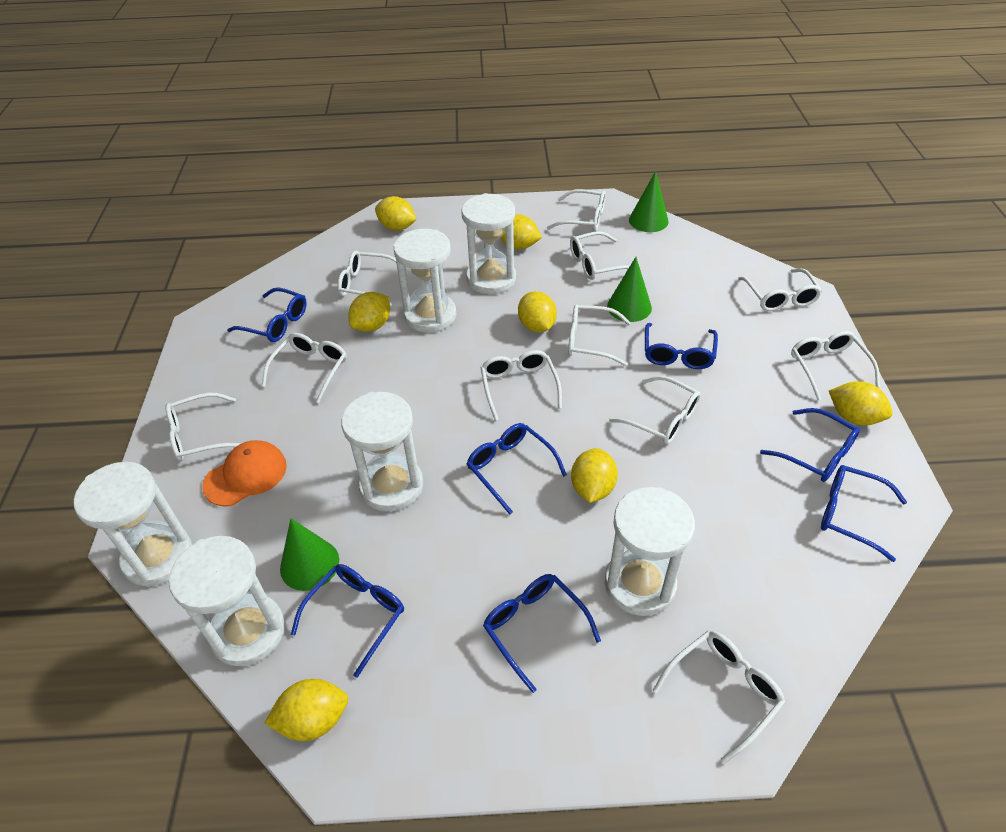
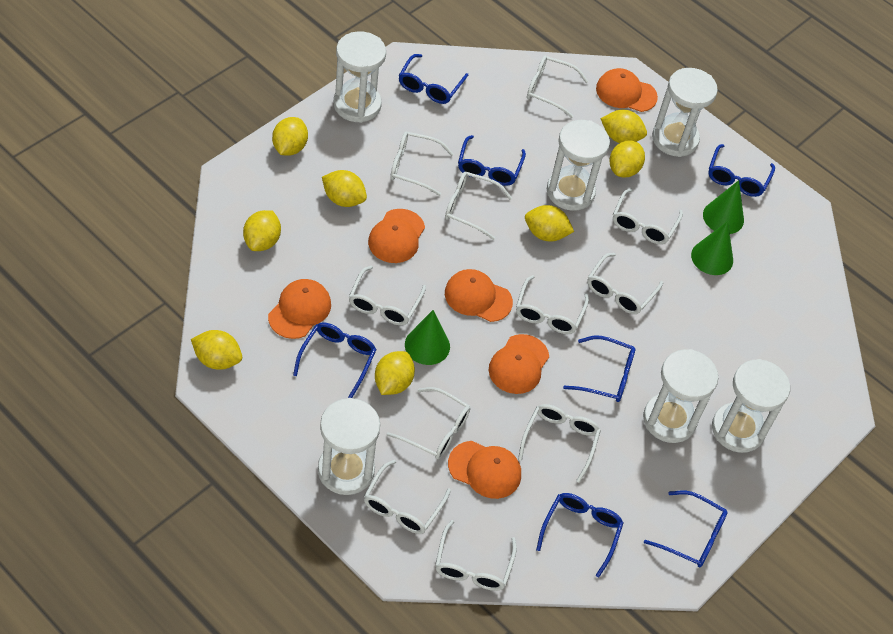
orange cap: 1 -> 6
yellow lemon: 7 -> 8

